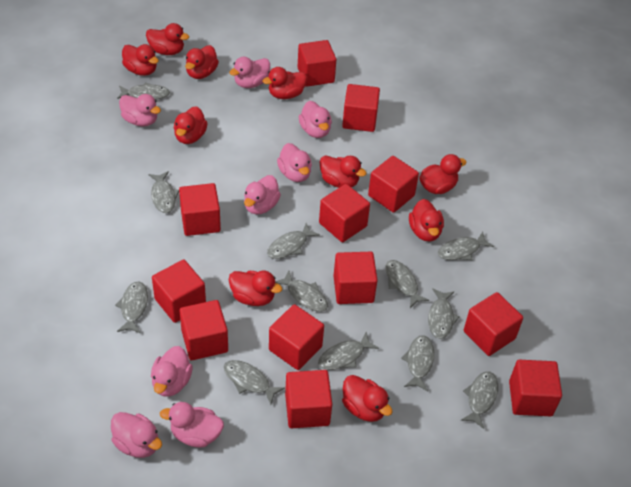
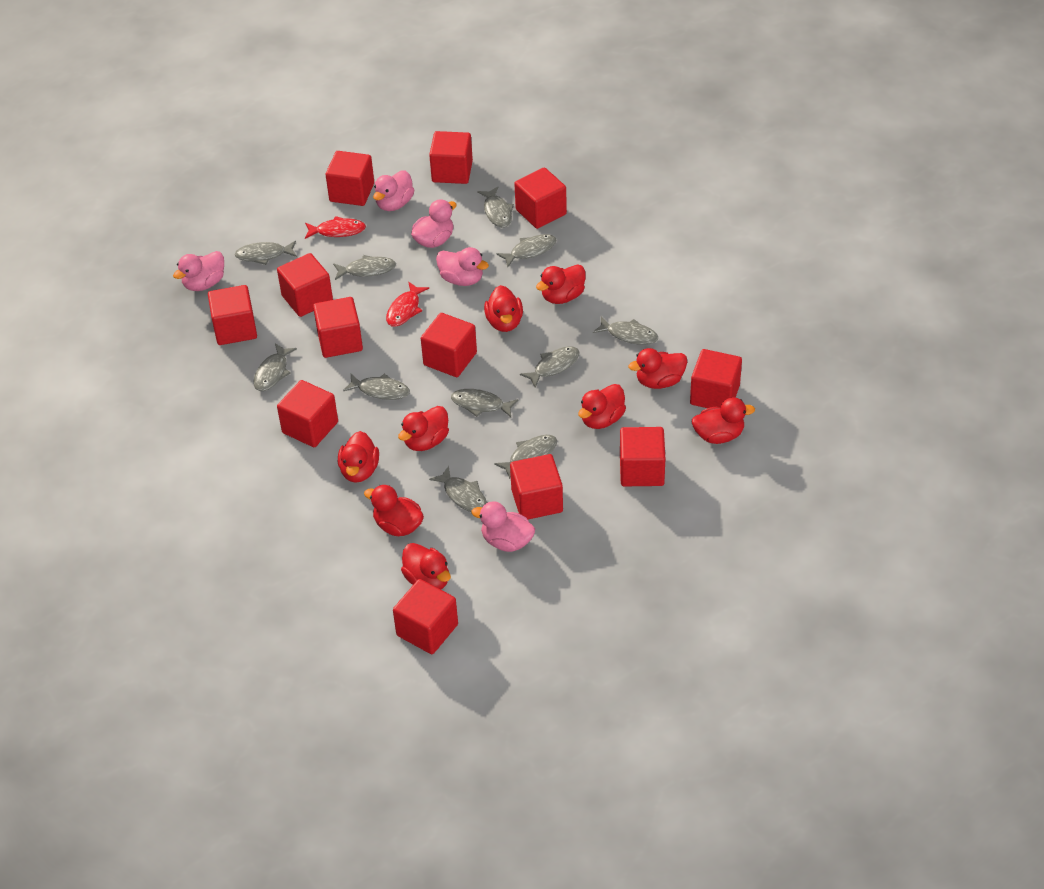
grey fish: 12 -> 11
pink duck: 8 -> 5
red duck: 10 -> 9
red fish: 0 -> 2

